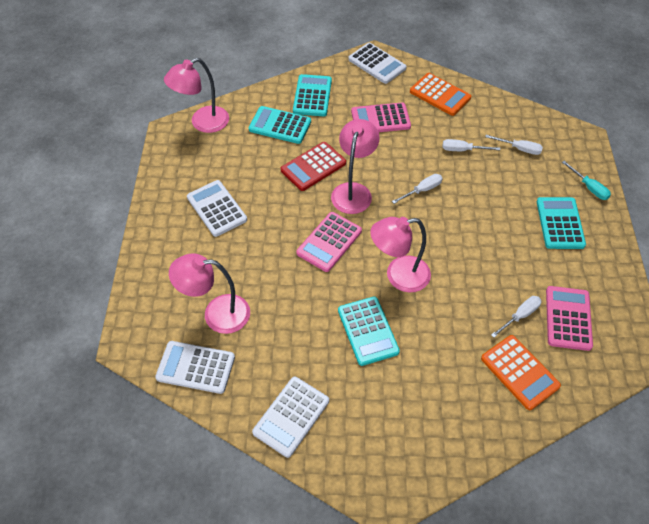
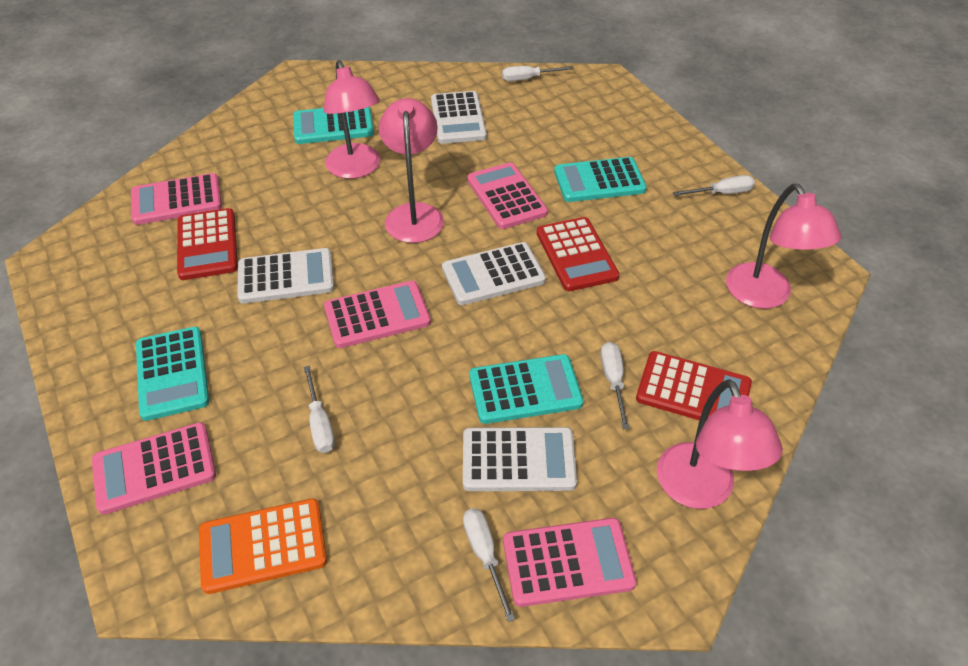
orange calculator: 2 -> 1
pink calculator: 3 -> 5
red calculator: 1 -> 3
turquoise screwdriver: 1 -> 0
white screwdriver: 4 -> 5

